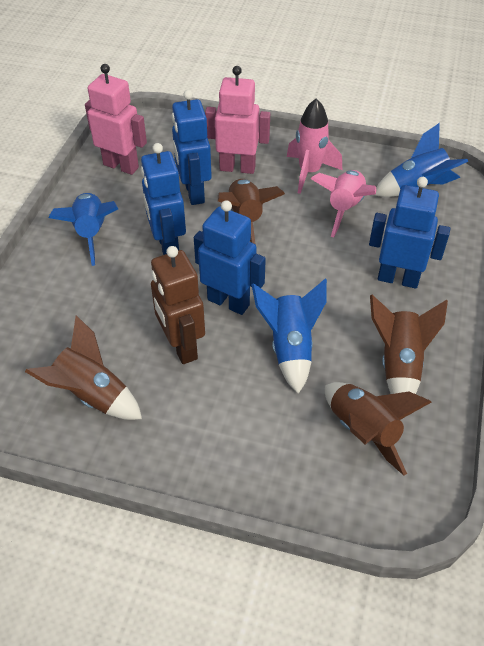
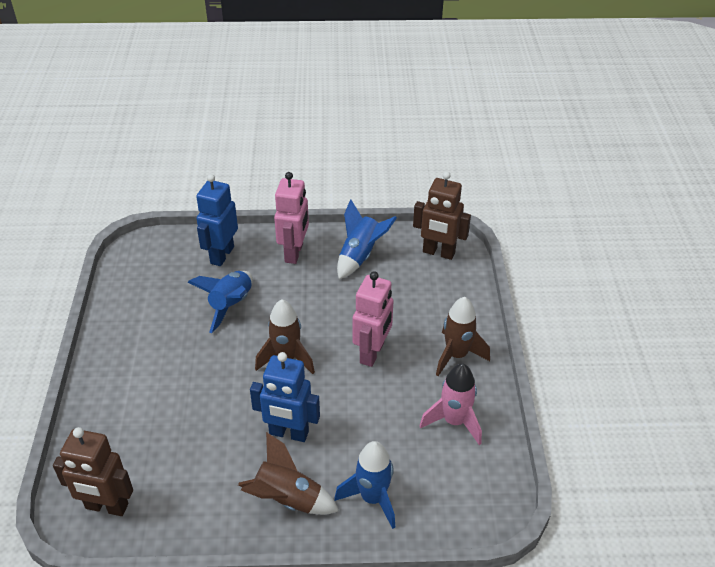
blue robot: 4 -> 2
brown robot: 1 -> 2
brown rocket: 4 -> 3
pink rocket: 2 -> 1

